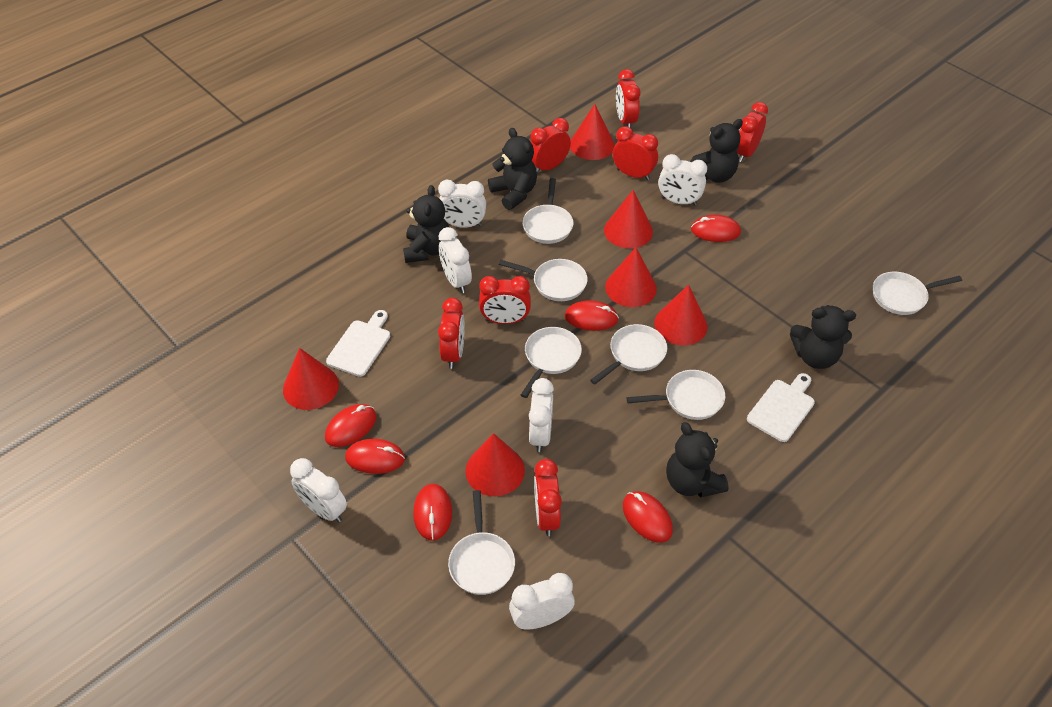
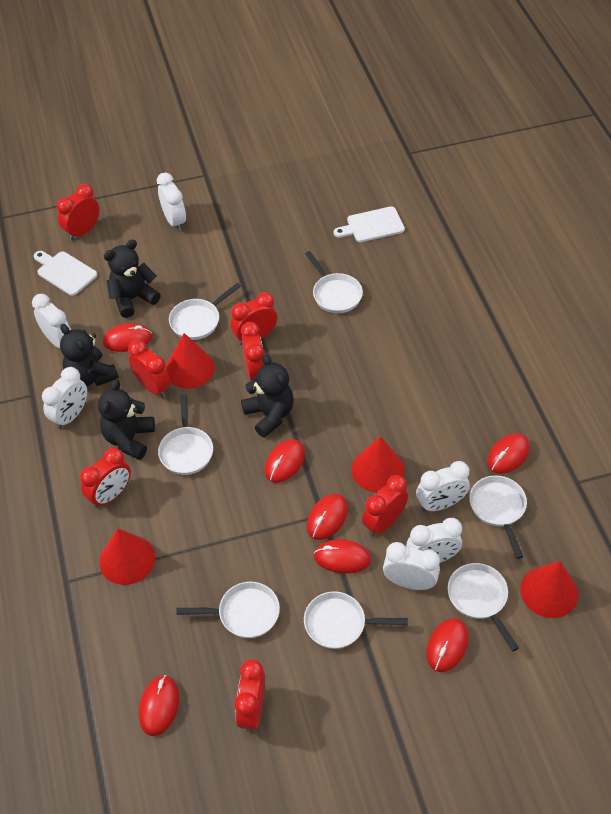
black teddy bear: 5 -> 4
red cone: 6 -> 4
red mouse: 6 -> 7

